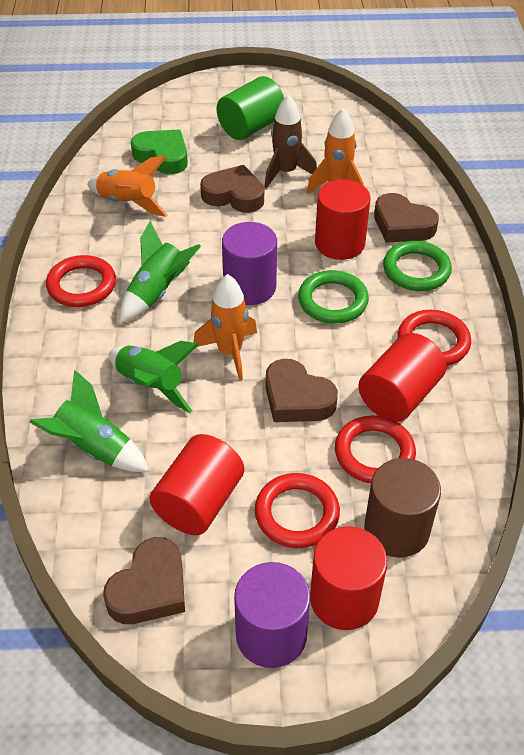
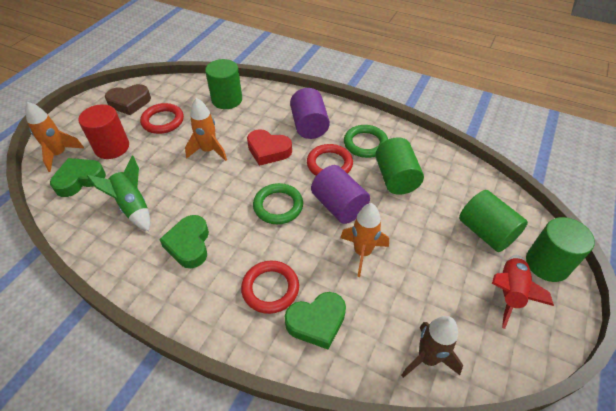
brown cylinder: 1 -> 0
brown heart: 4 -> 1
green cylinder: 1 -> 4
green heart: 1 -> 3
green rocket: 3 -> 1
red cylinder: 4 -> 1
red heart: 0 -> 1
red ring: 4 -> 3
red rocket: 0 -> 1

